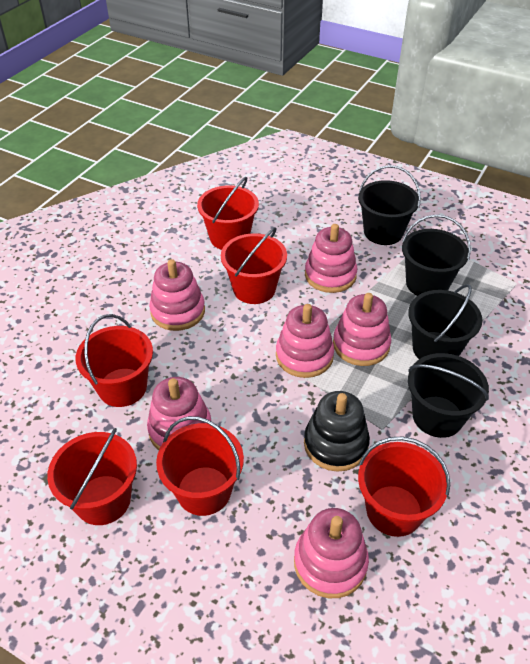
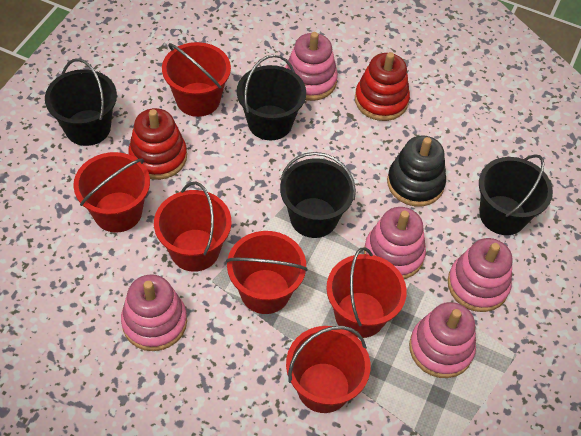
pink stacking toy: 6 -> 5
red stacking toy: 0 -> 2

